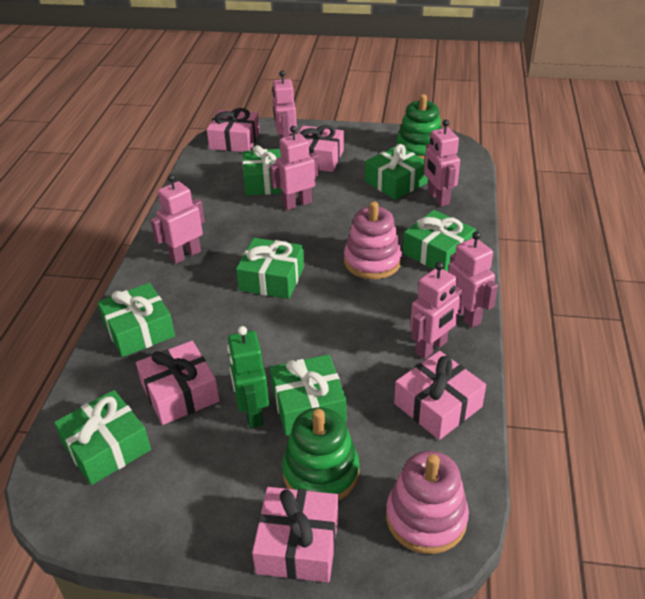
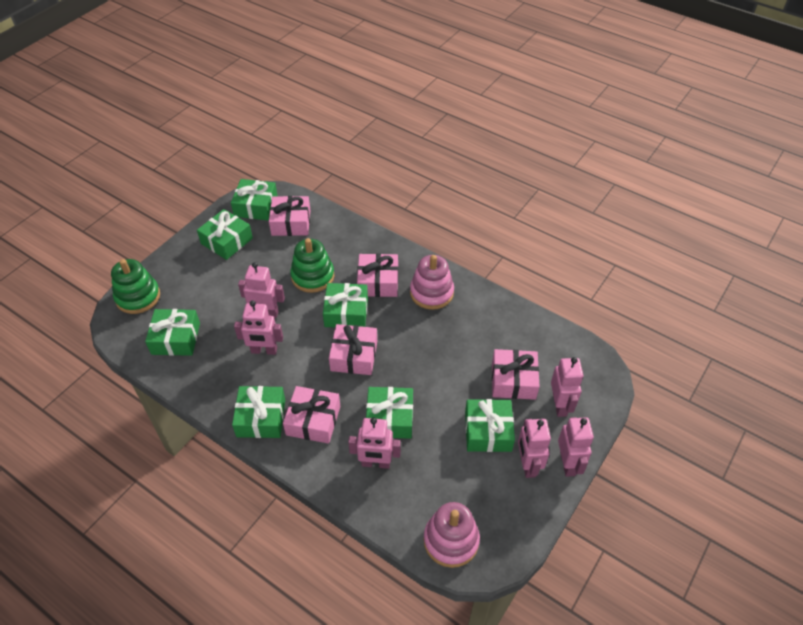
green robot: 1 -> 0

